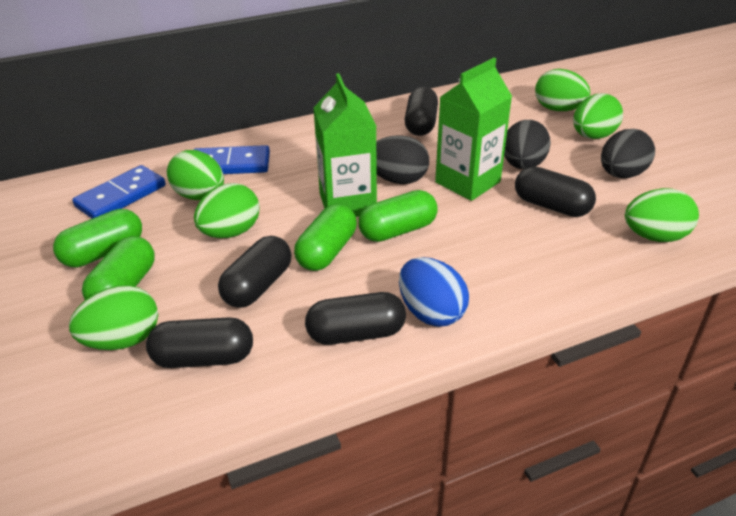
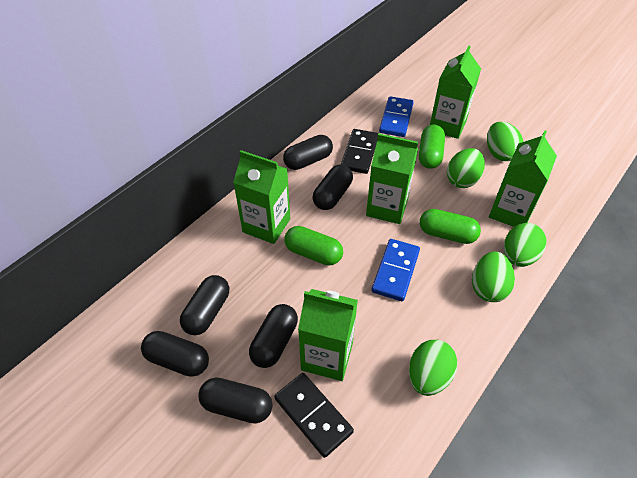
black capsule: 5 -> 6
black domino: 0 -> 2
black egg: 3 -> 0
blue egg: 1 -> 0
green capsule: 4 -> 3
green carton: 2 -> 5
green egg: 6 -> 5

